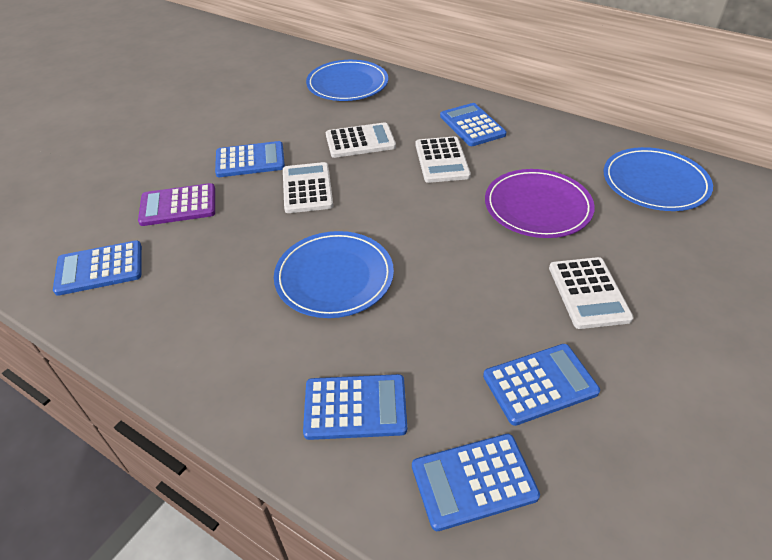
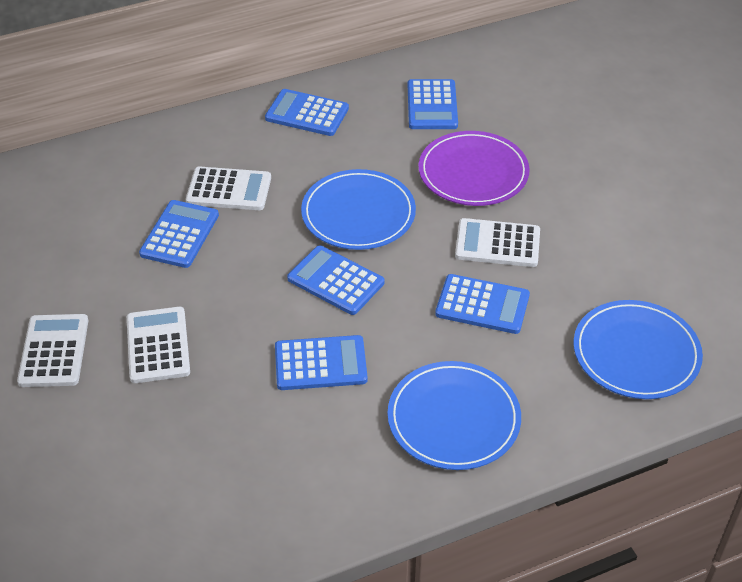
purple calculator: 1 -> 0

